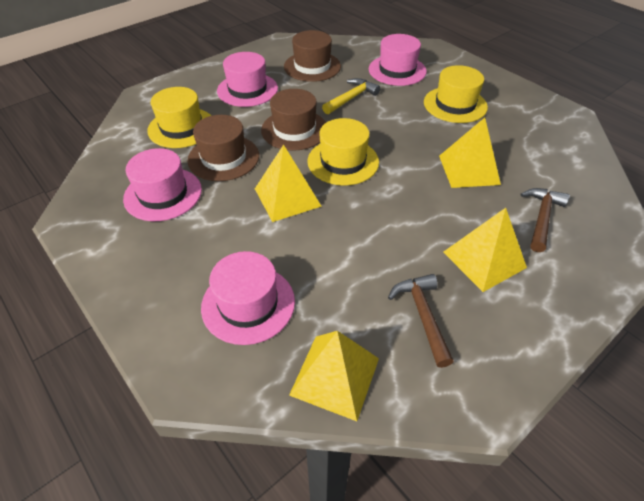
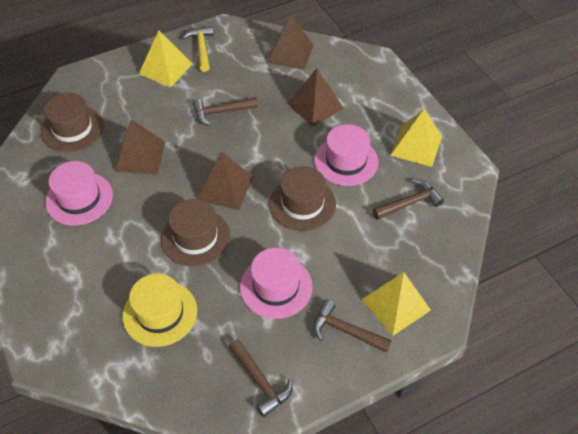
brown hammer: 2 -> 4
brown pyramid: 0 -> 4
pink hat: 4 -> 3
yellow hat: 3 -> 1
yellow pyramid: 4 -> 3

